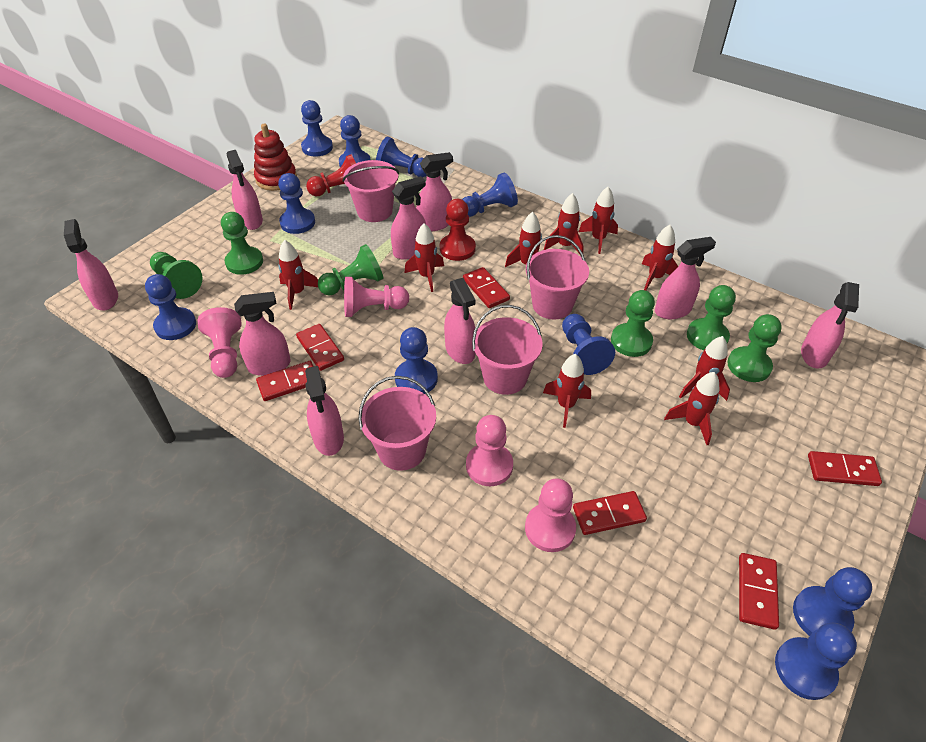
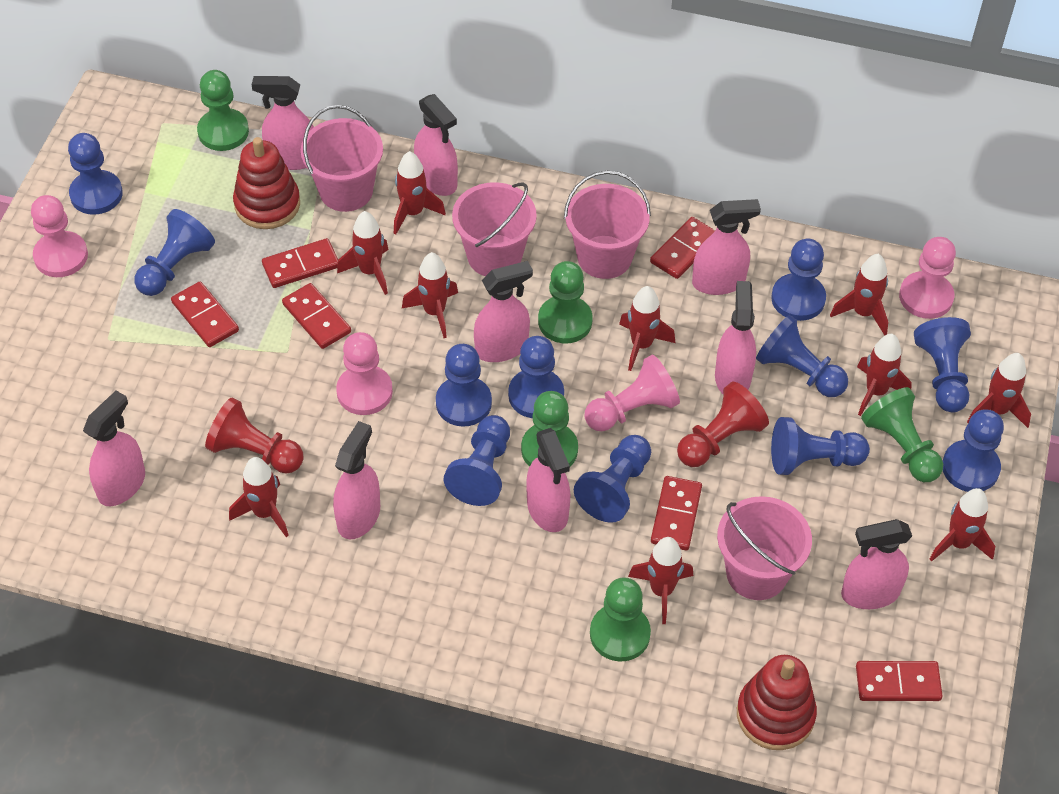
blue pawn: 10 -> 11
green pawn: 6 -> 5
red rocket: 9 -> 10
red stacking toy: 1 -> 2

